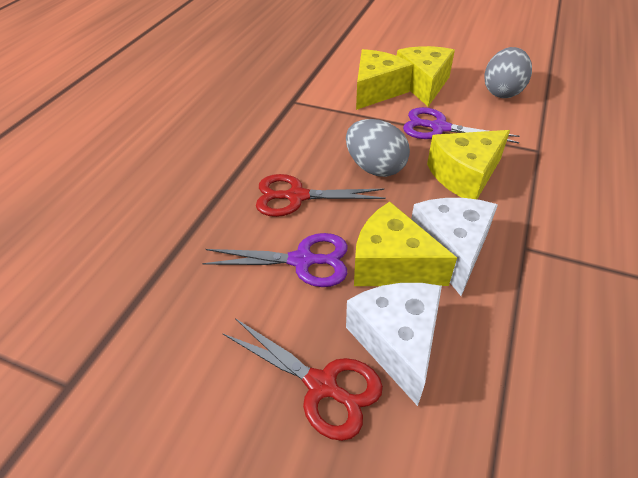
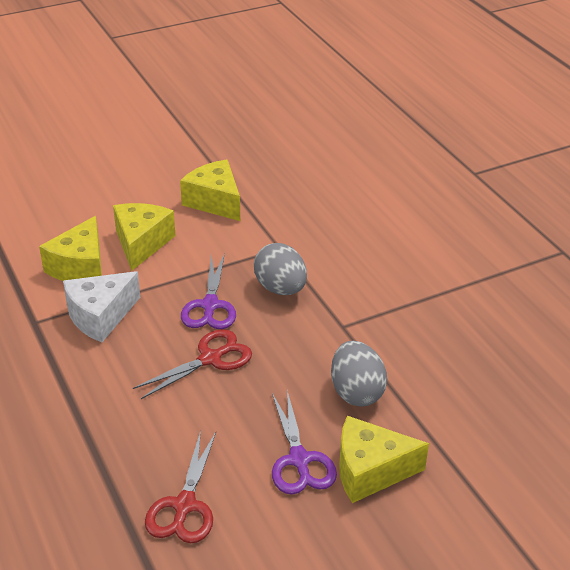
white cheese: 2 -> 1

